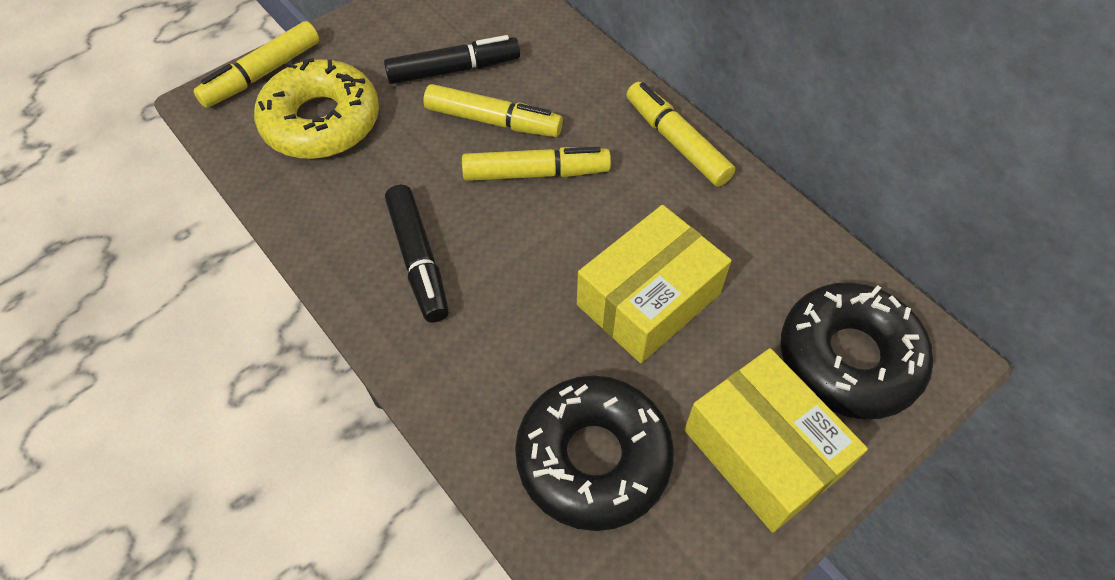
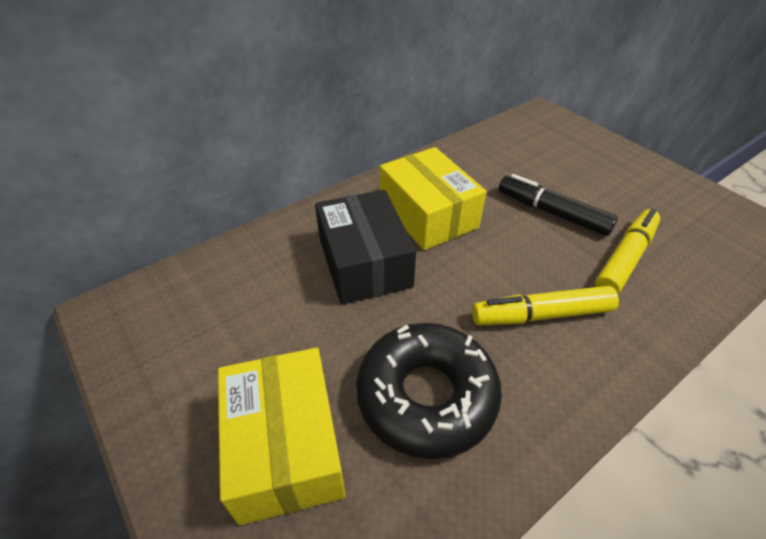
black box: 0 -> 1
black donut: 2 -> 1
black marker: 2 -> 1
yellow donut: 1 -> 0
yellow marker: 4 -> 2

